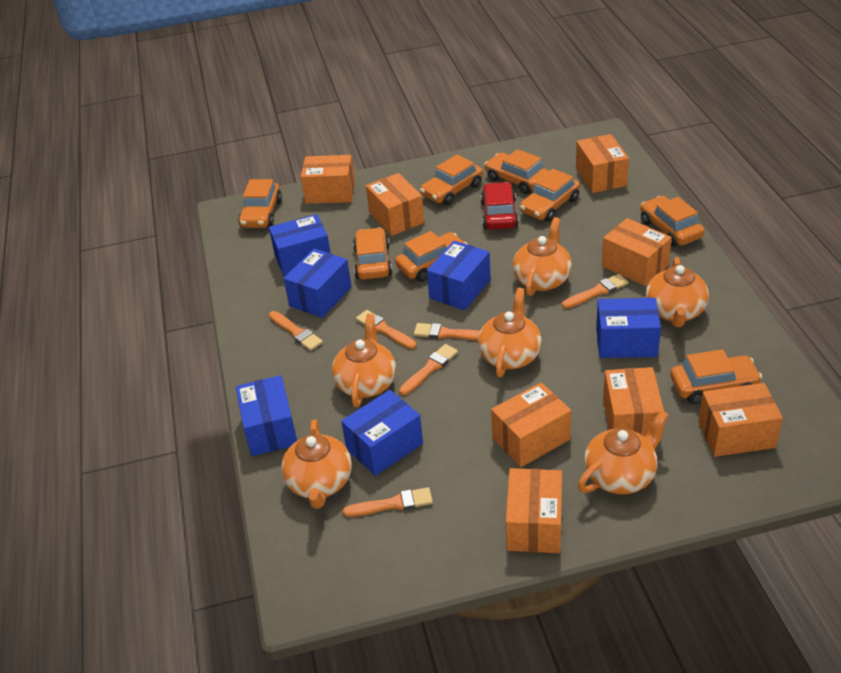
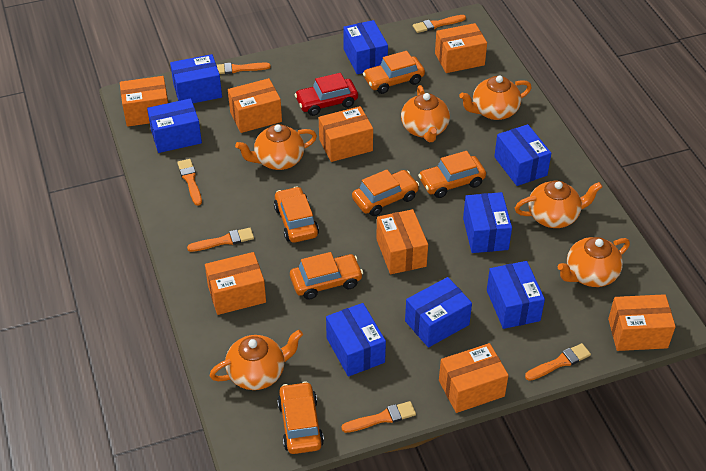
blue box: 6 -> 8
orange car: 8 -> 6

